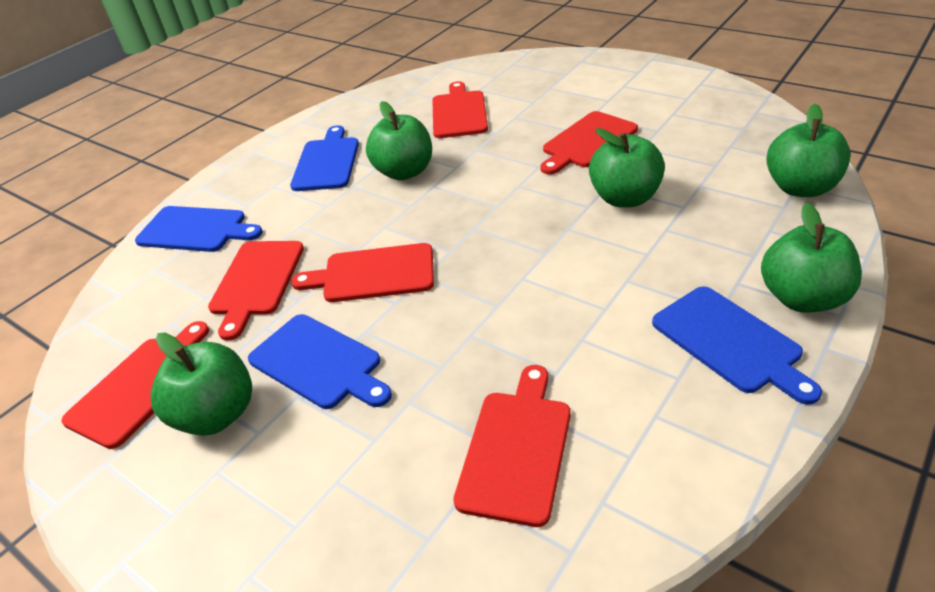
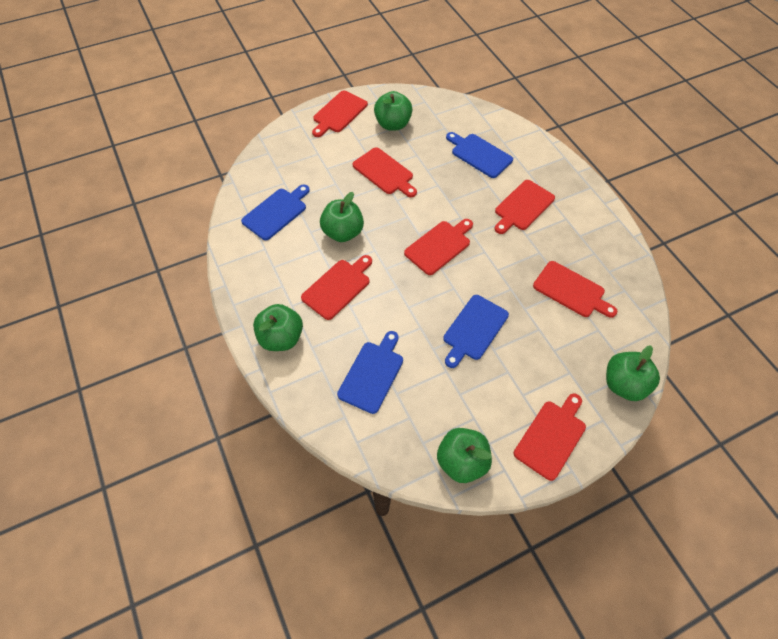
red cutting board: 6 -> 7

